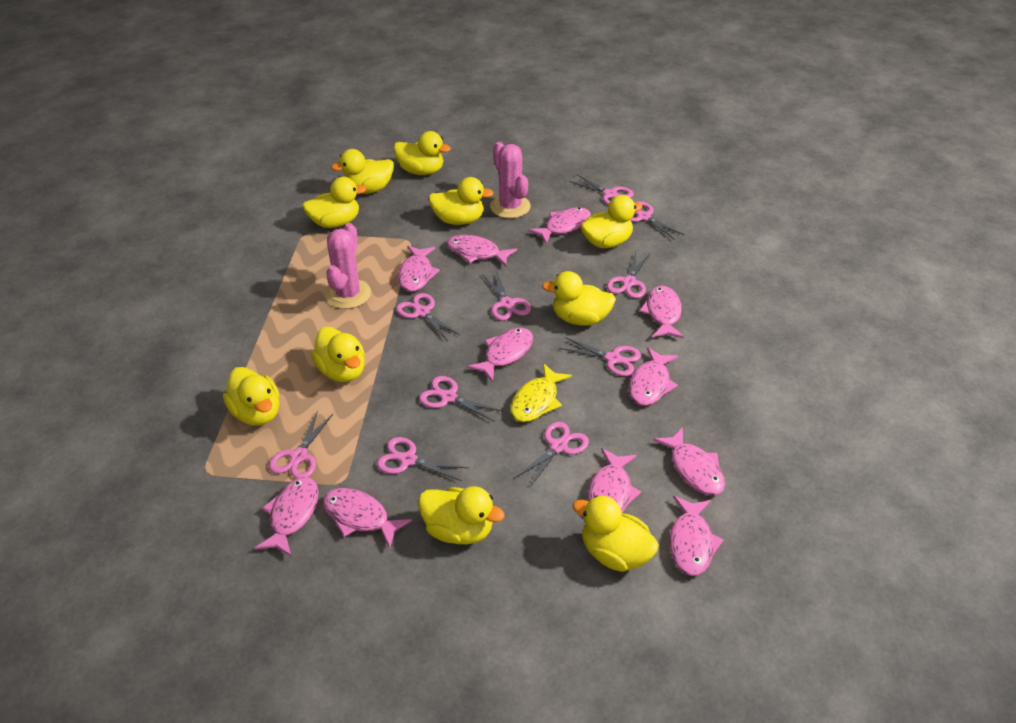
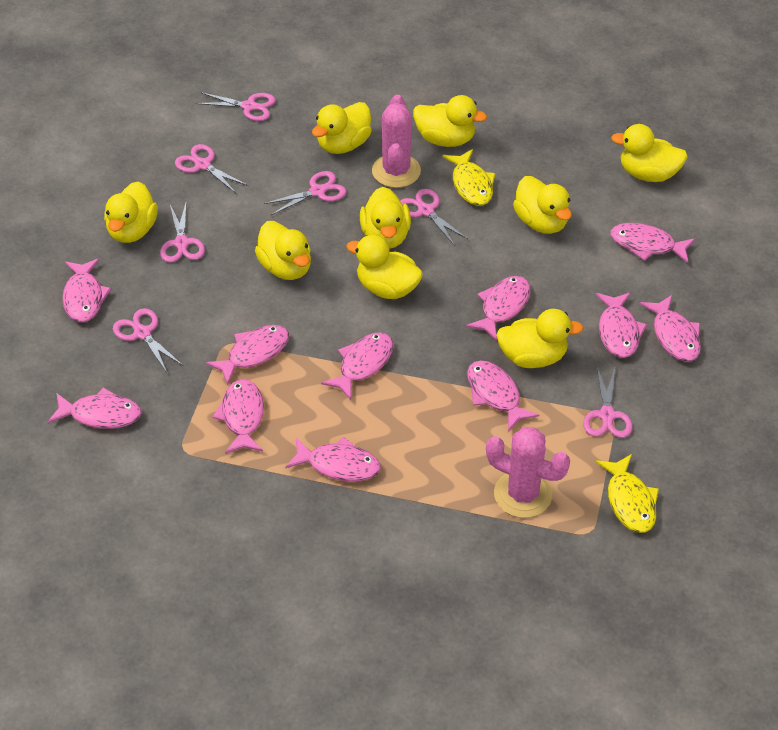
pink scissors: 10 -> 7
yellow duck: 10 -> 9
yellow fish: 1 -> 2

